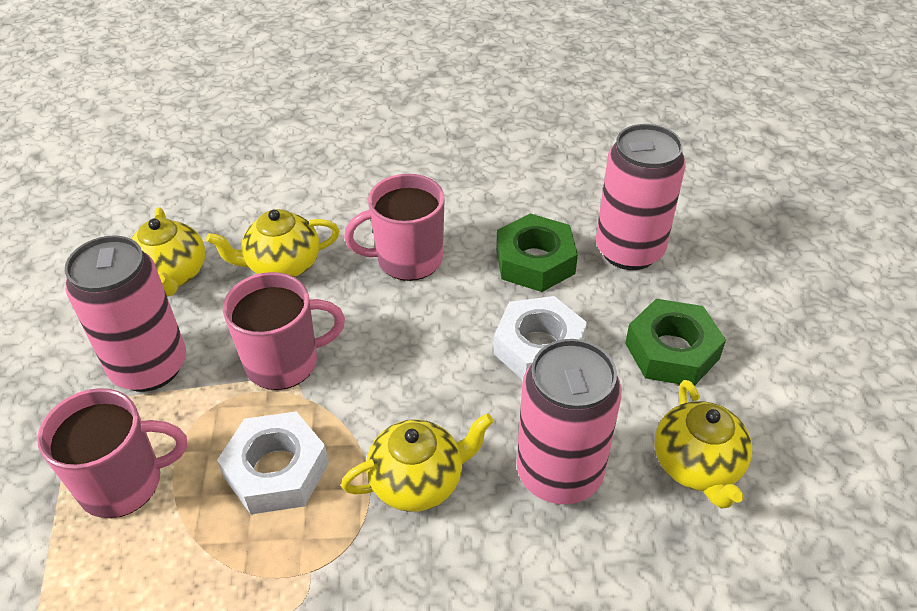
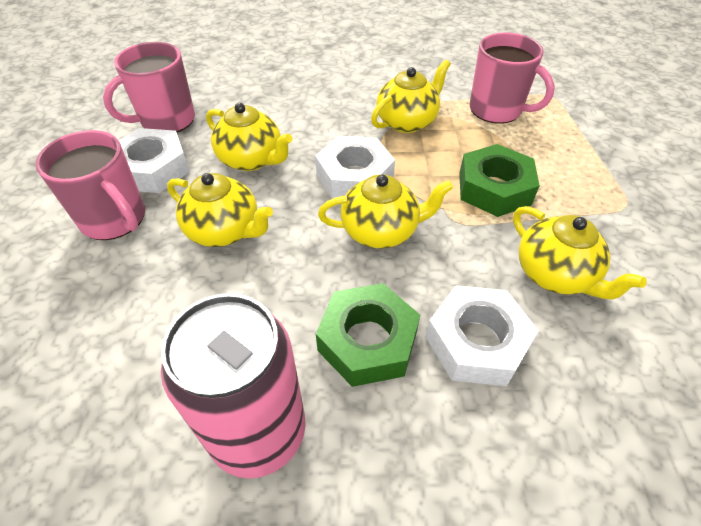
pink can: 3 -> 1
white nut: 2 -> 3
yellow teapot: 4 -> 5

